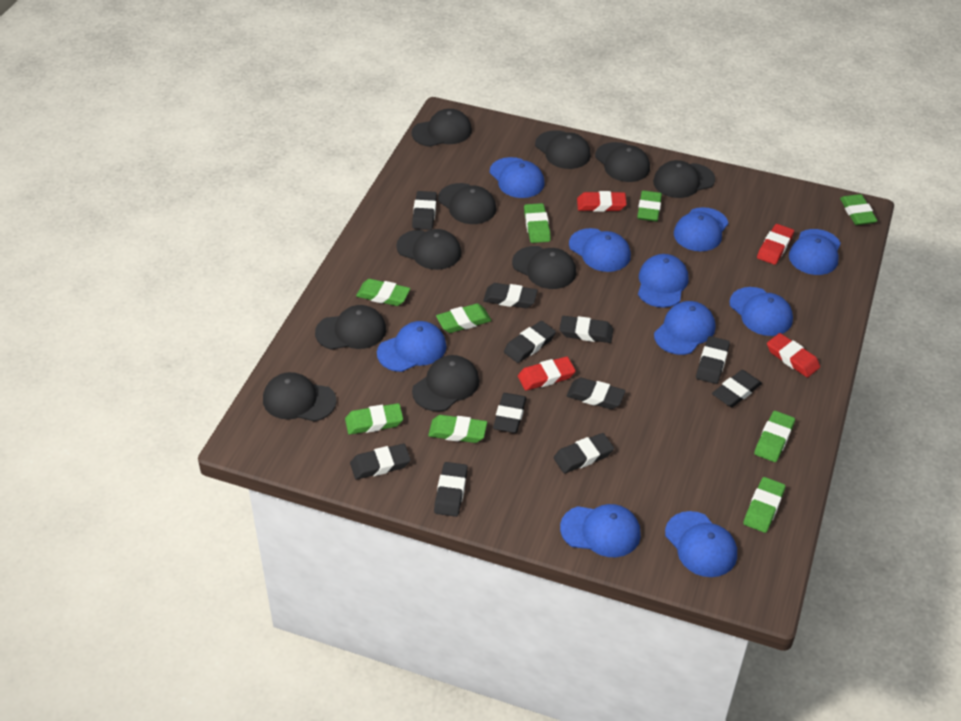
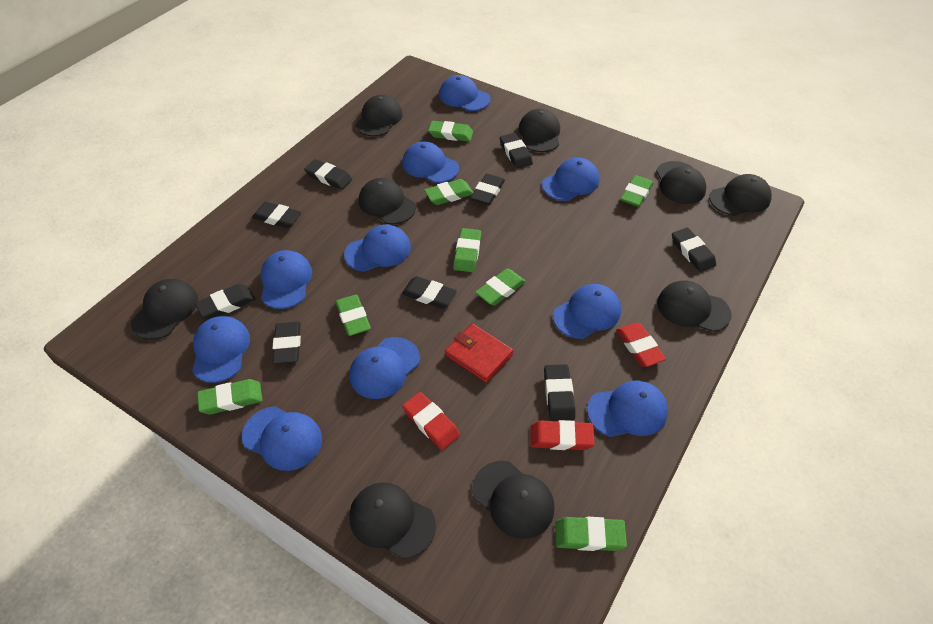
black cap: 10 -> 9
black eraser: 11 -> 9
green eraser: 9 -> 8
red eraser: 4 -> 3
red wallet: 0 -> 1

